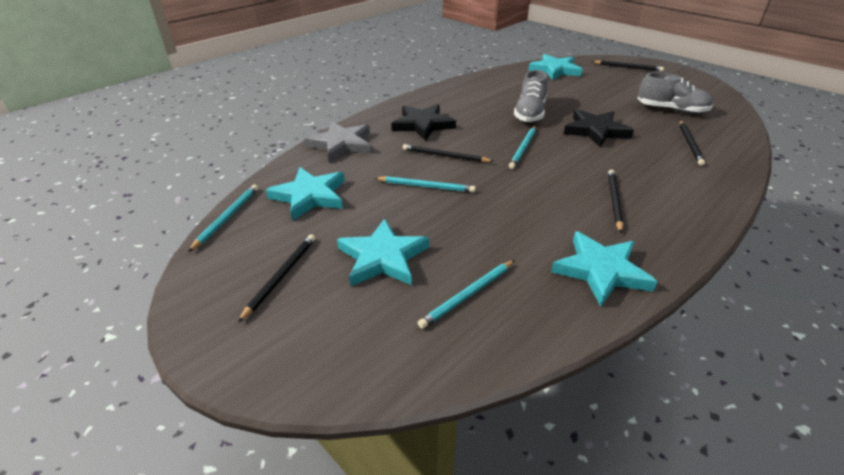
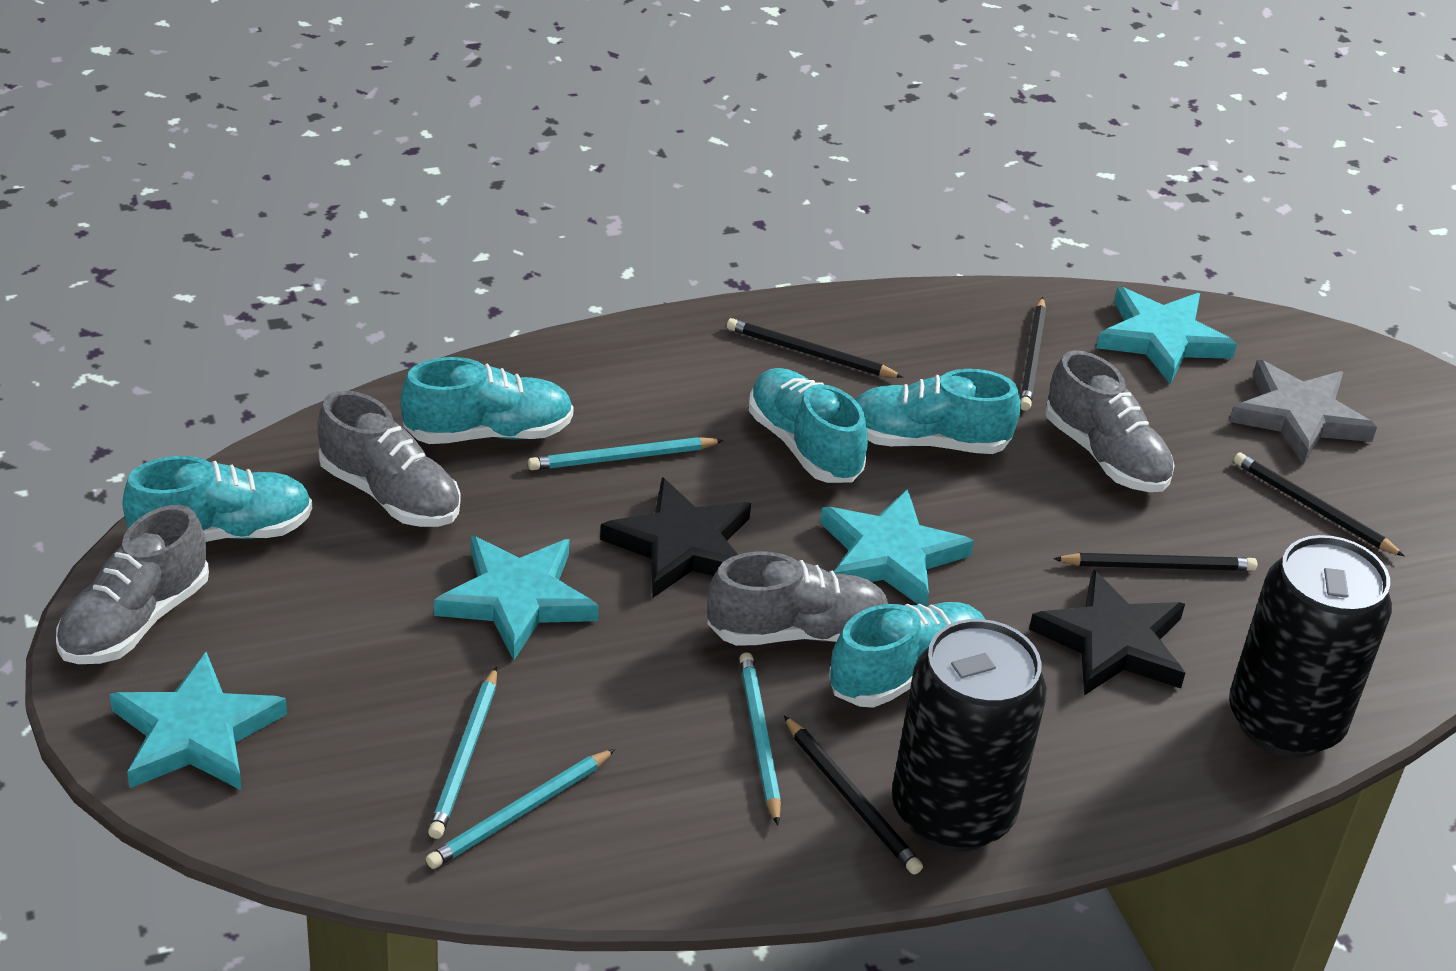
black can: 0 -> 2
grey shoe: 2 -> 4
turquoise shoe: 0 -> 5

